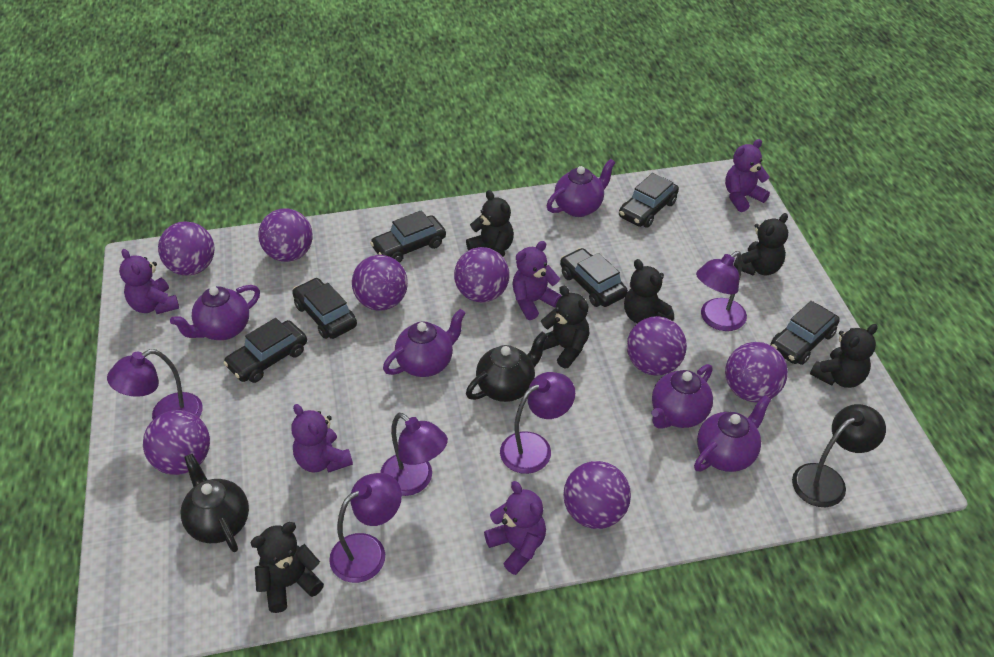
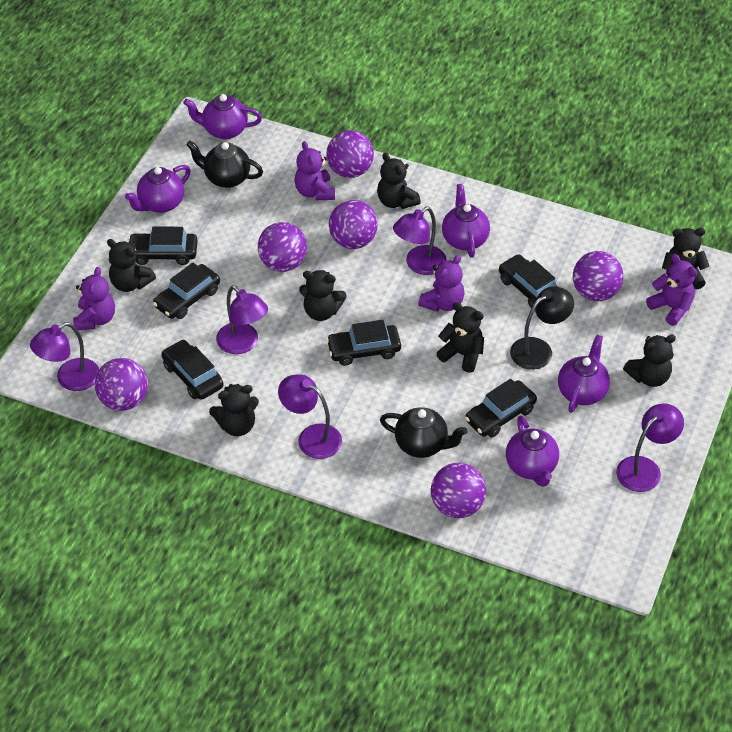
black teddy bear: 6 -> 7
purple ball: 8 -> 6
purple teddy bear: 5 -> 4

